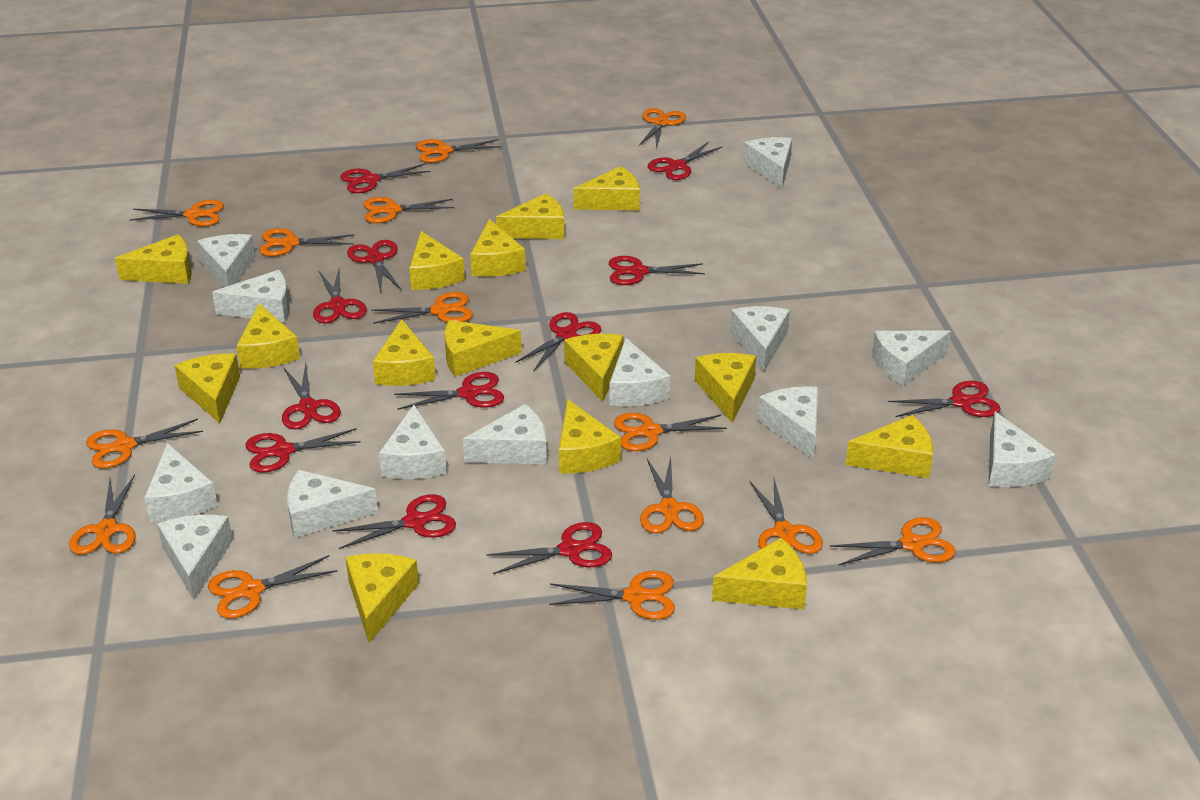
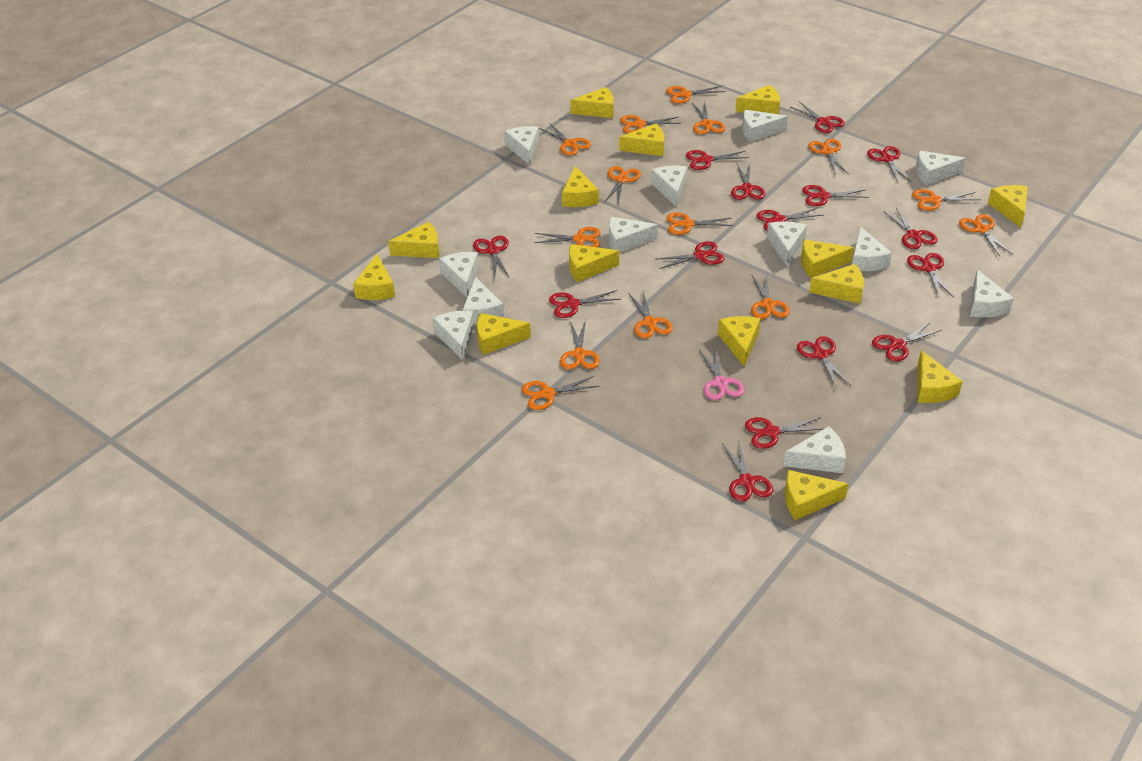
pink scissors: 0 -> 1
red scissors: 12 -> 15
white cheese: 13 -> 12
yellow cheese: 15 -> 14

